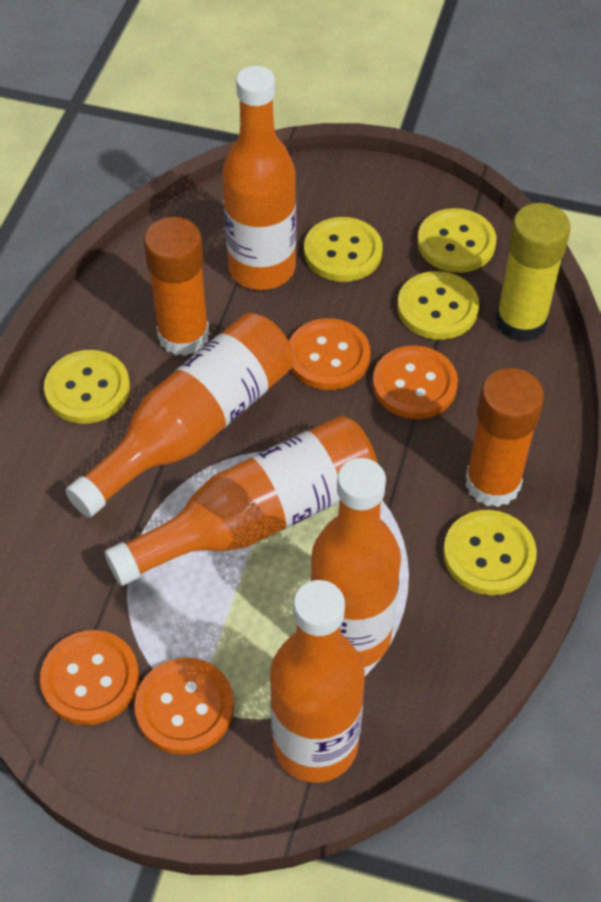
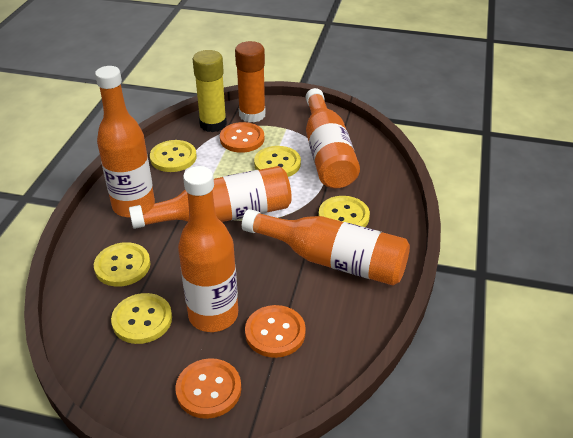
orange button: 4 -> 3
orange glue stick: 2 -> 1

